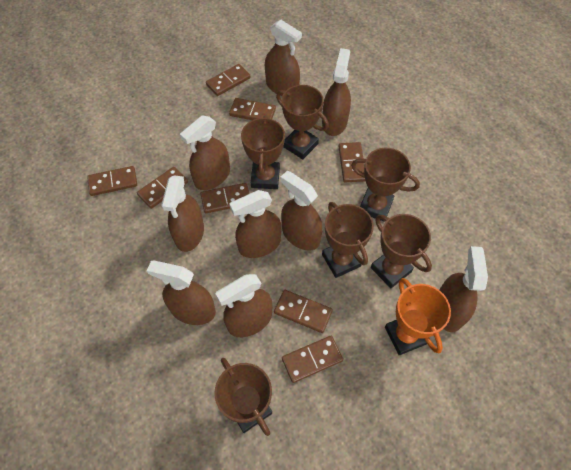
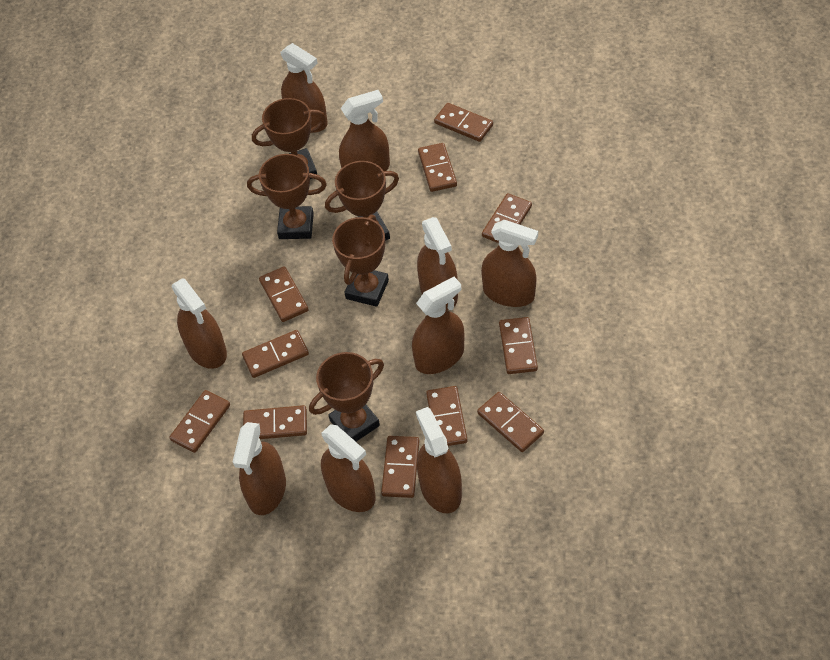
brown domino: 8 -> 11
brown trophy: 6 -> 5
orange trophy: 1 -> 0

